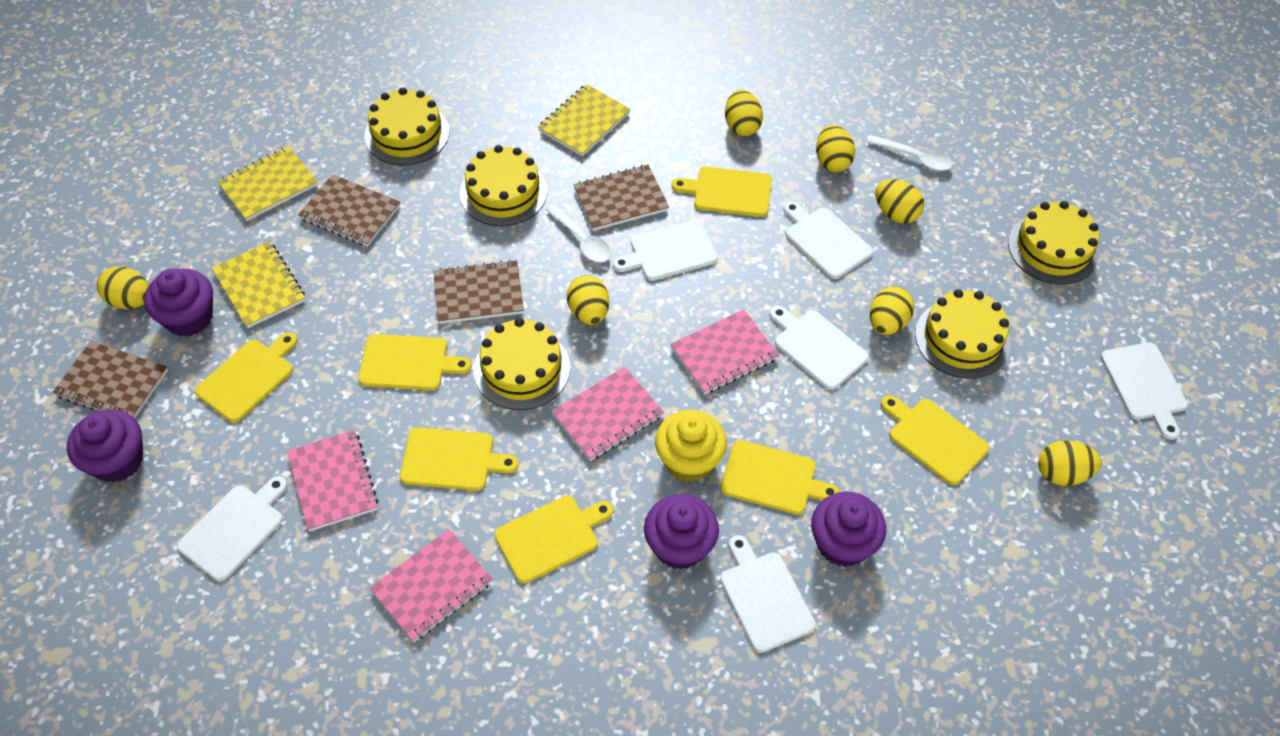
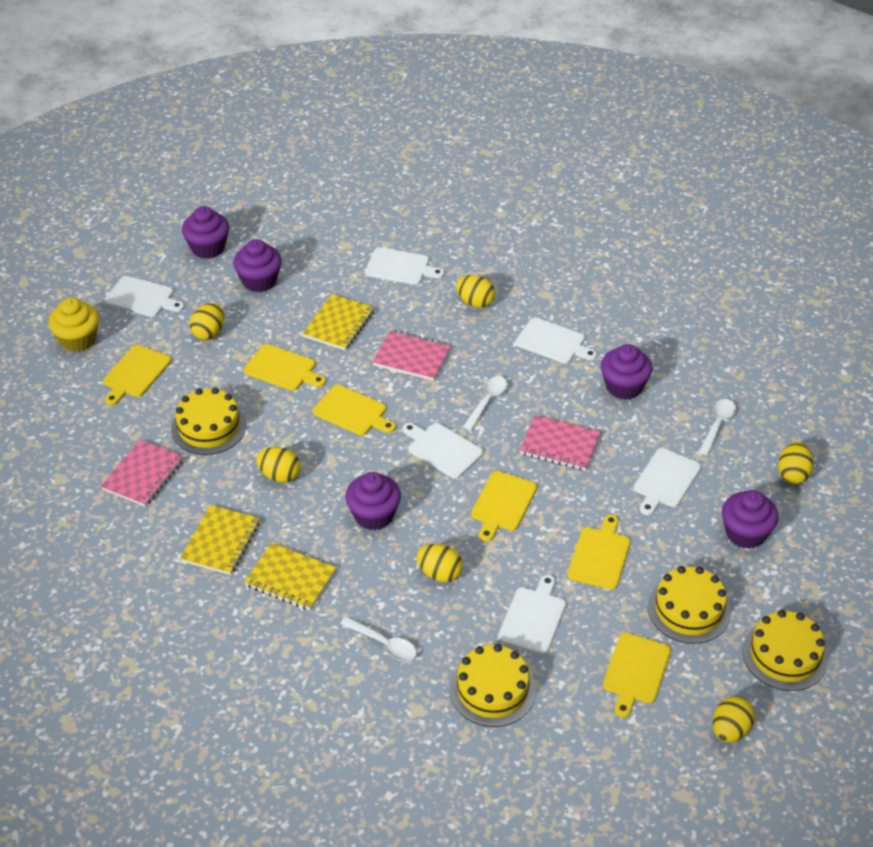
brown notebook: 4 -> 0
pink notebook: 4 -> 3
purple cupcake: 4 -> 5
white spoon: 2 -> 3
yellow cake: 5 -> 4
yellow cutting board: 7 -> 6
yellow egg: 7 -> 6

